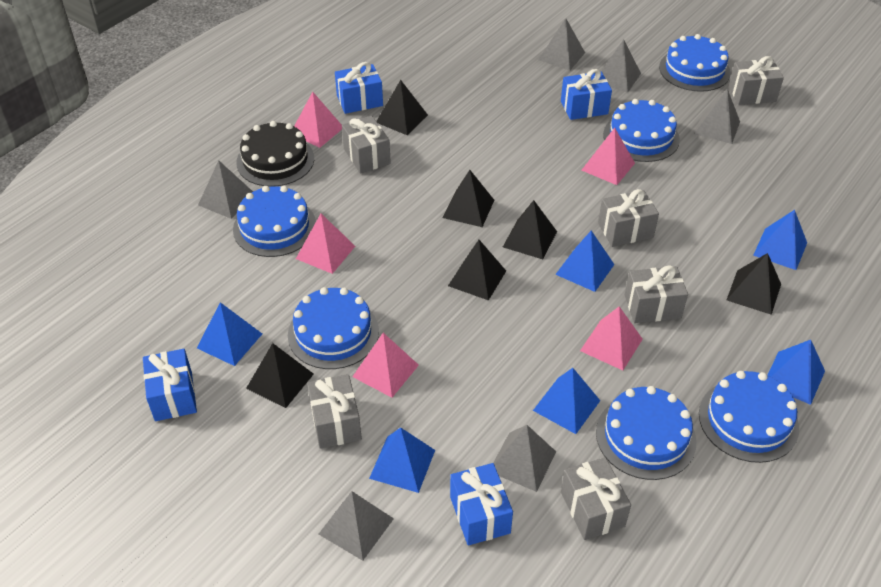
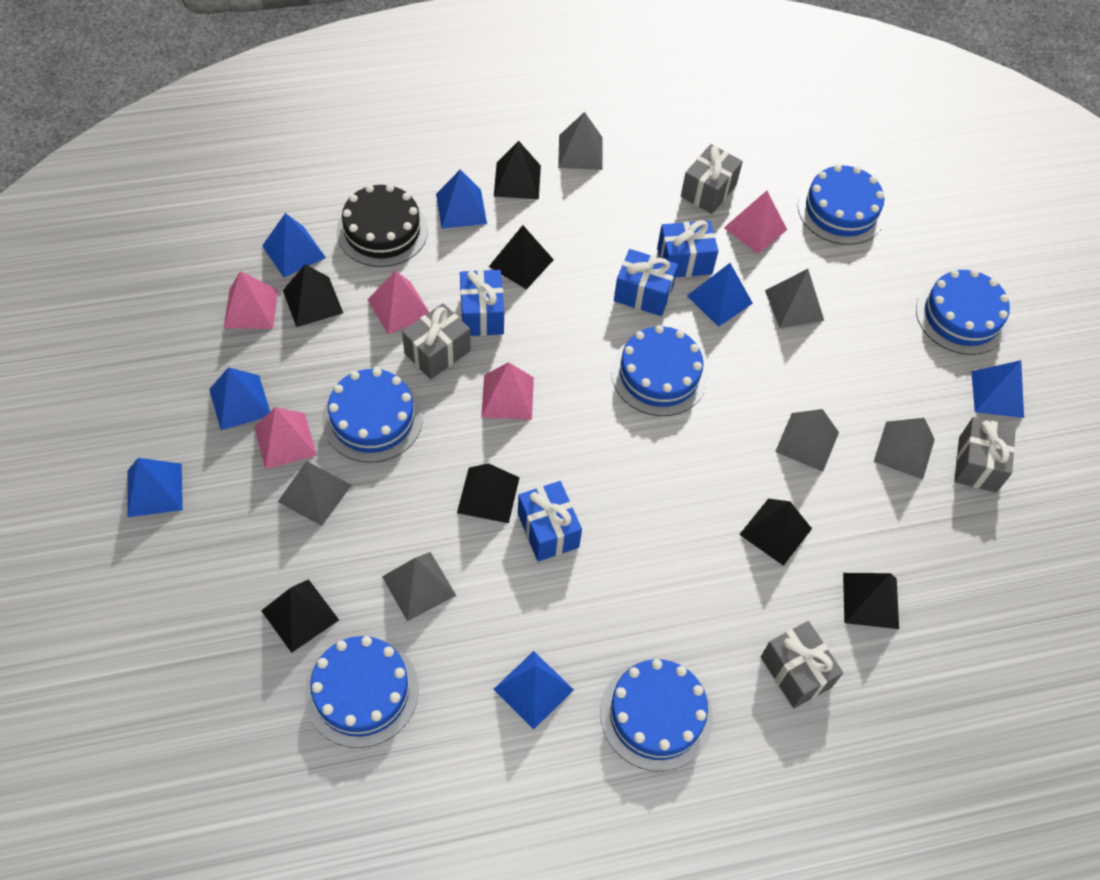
black pyramid: 6 -> 7
blue pyramid: 6 -> 7
grey gift: 6 -> 4

